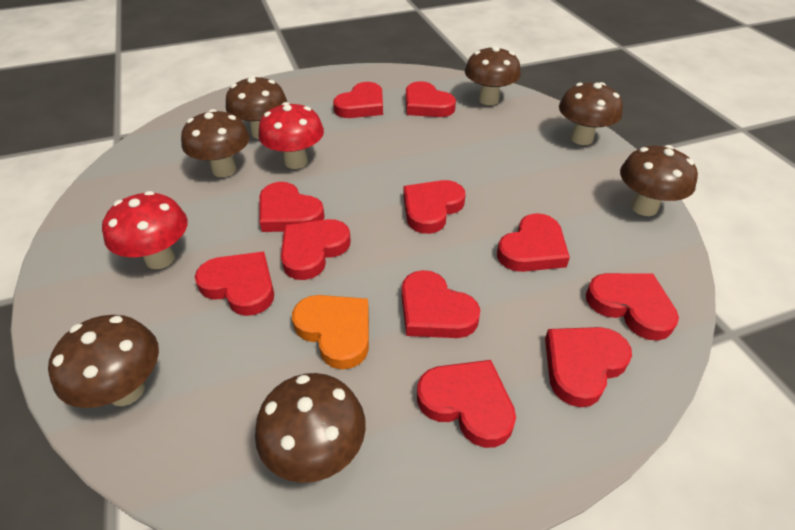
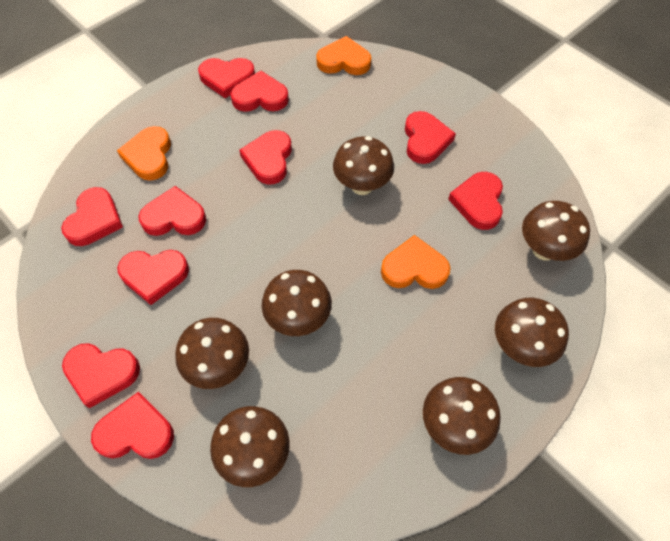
orange heart: 1 -> 3
red heart: 11 -> 10
red mushroom: 2 -> 0

